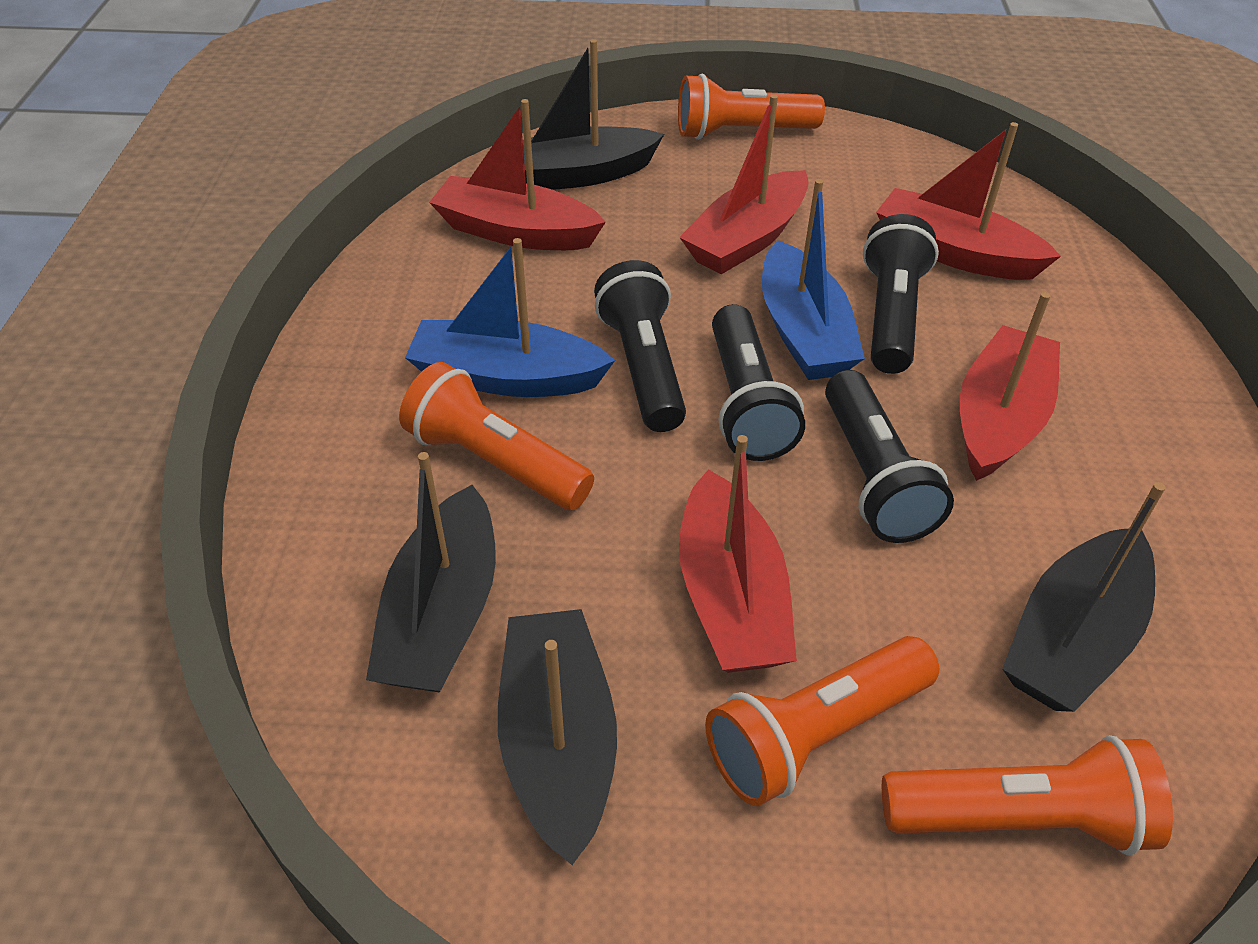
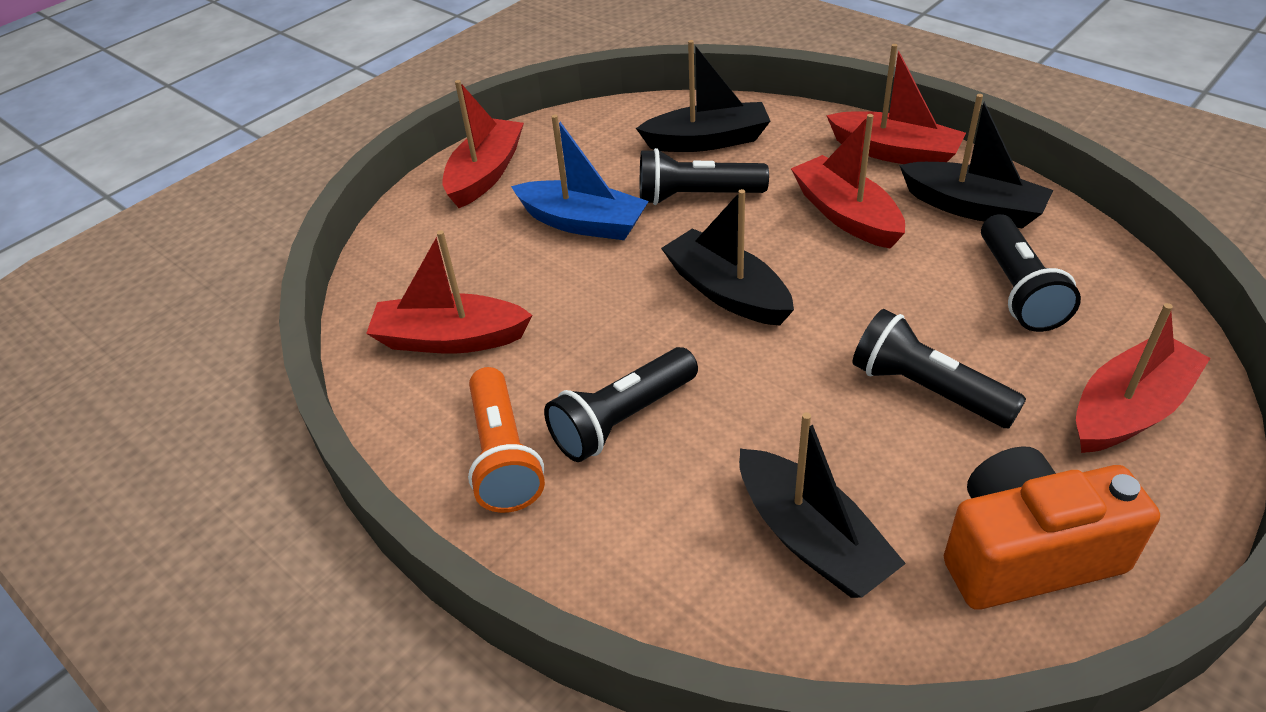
blue boat: 2 -> 1
orange camera: 0 -> 1
orange flashlight: 4 -> 1

